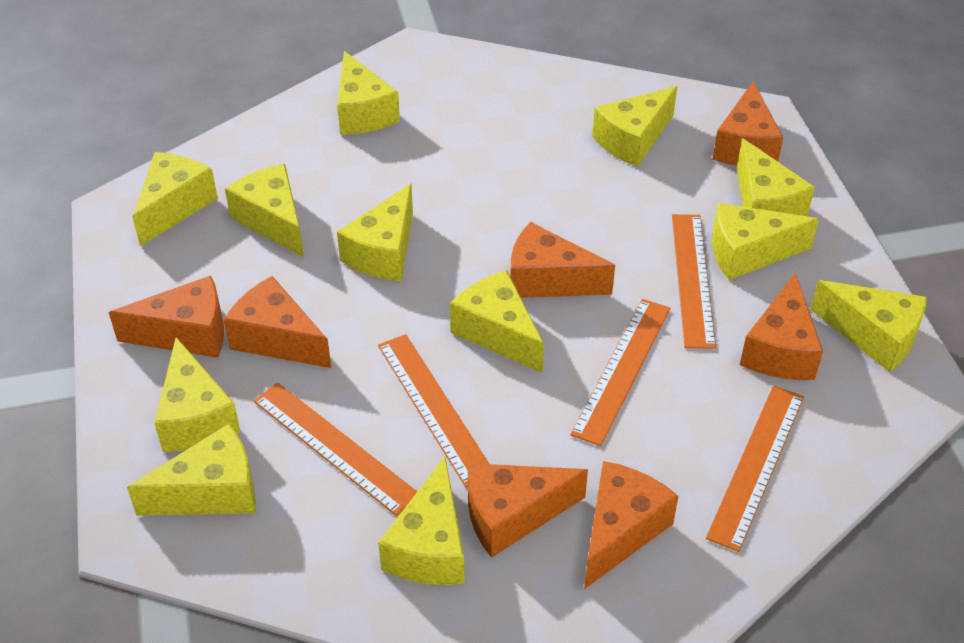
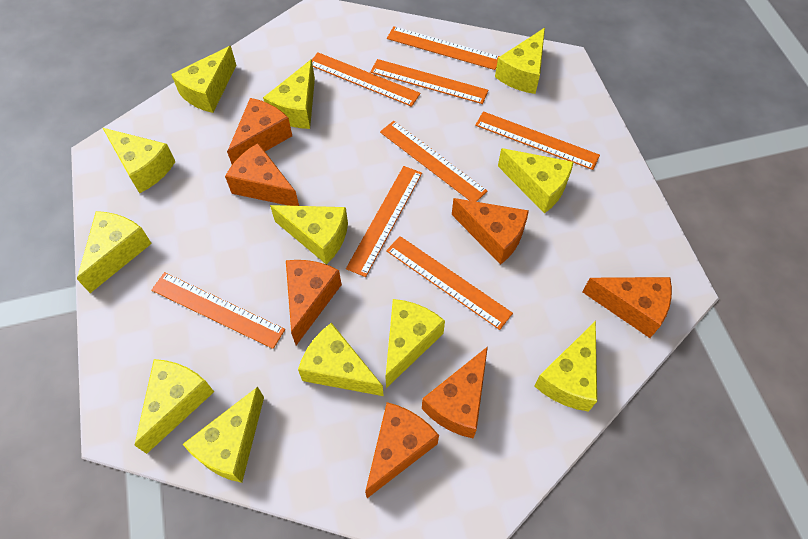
orange ruler: 5 -> 8

